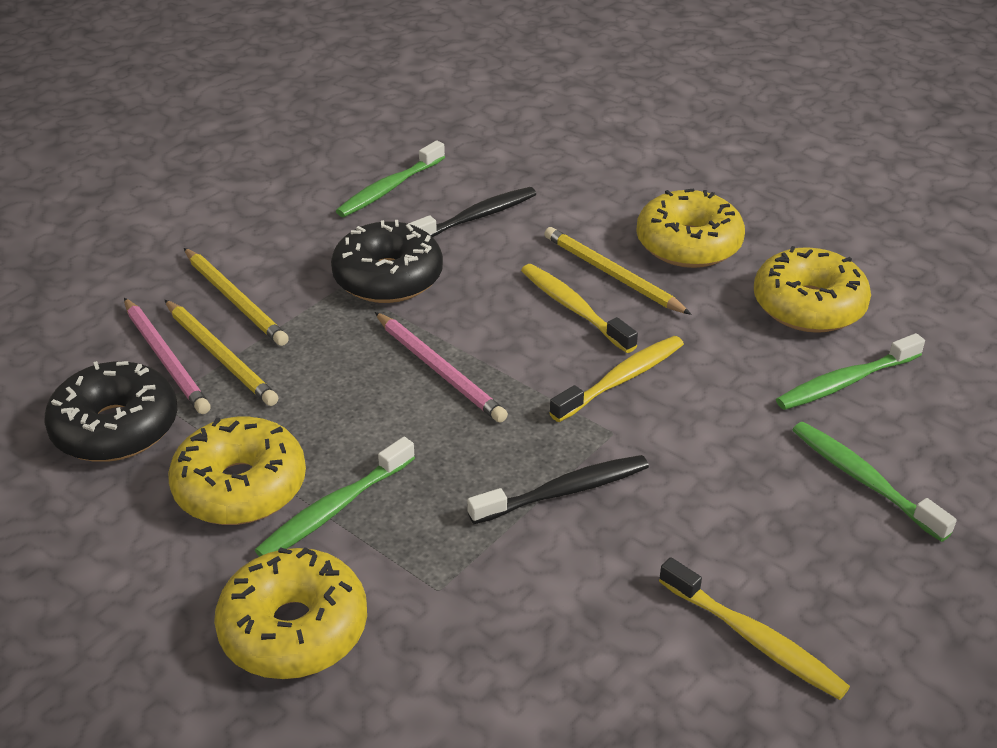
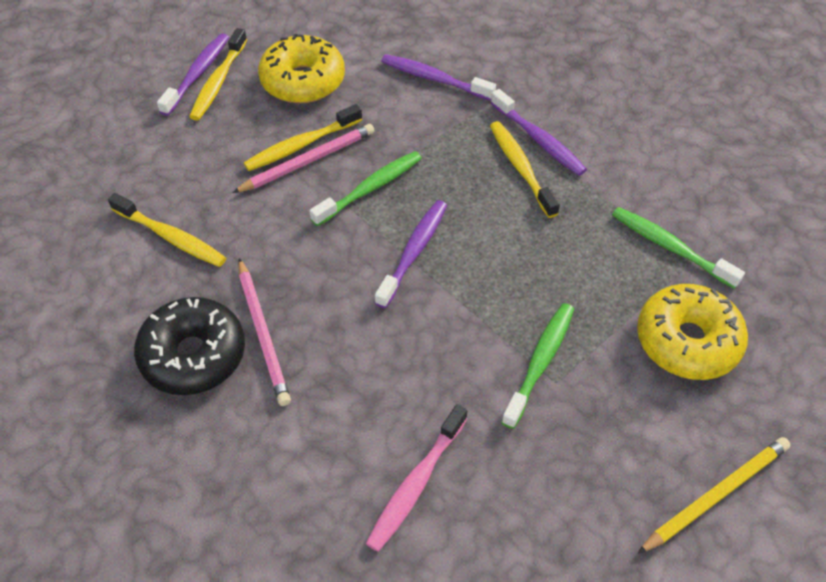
black donut: 2 -> 1
black toothbrush: 2 -> 0
green toothbrush: 4 -> 3
pink toothbrush: 0 -> 1
purple toothbrush: 0 -> 4
yellow donut: 4 -> 2
yellow pencil: 3 -> 1
yellow toothbrush: 3 -> 4

